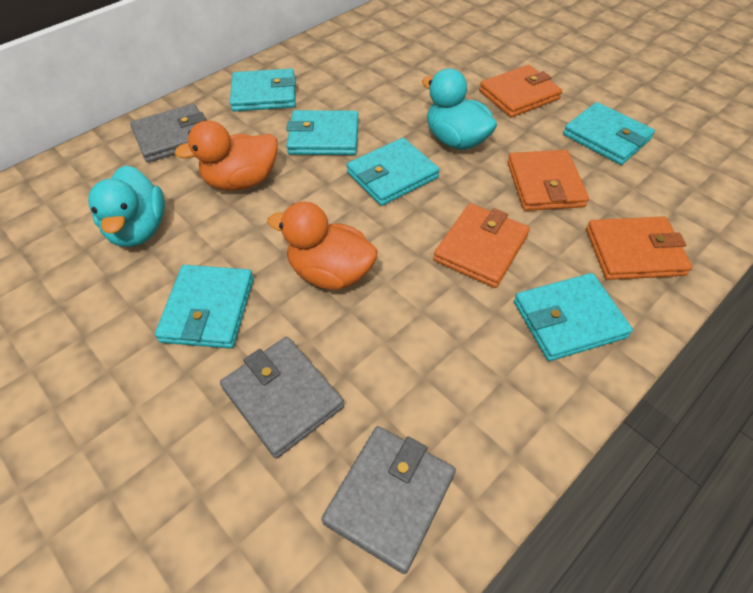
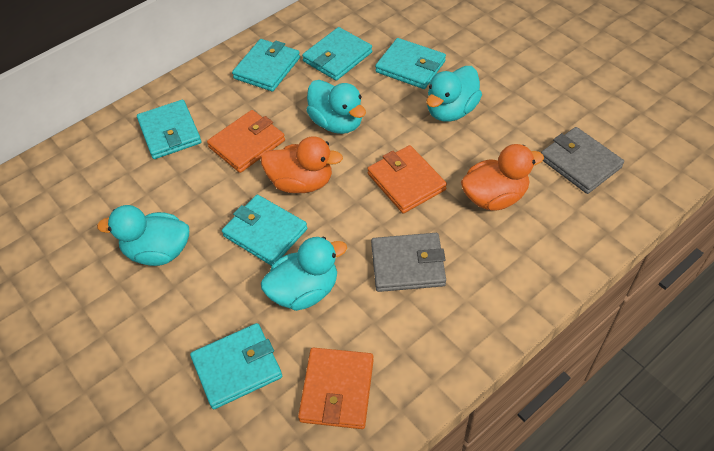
grey wallet: 3 -> 2
orange wallet: 4 -> 3
turquoise duck: 2 -> 4

